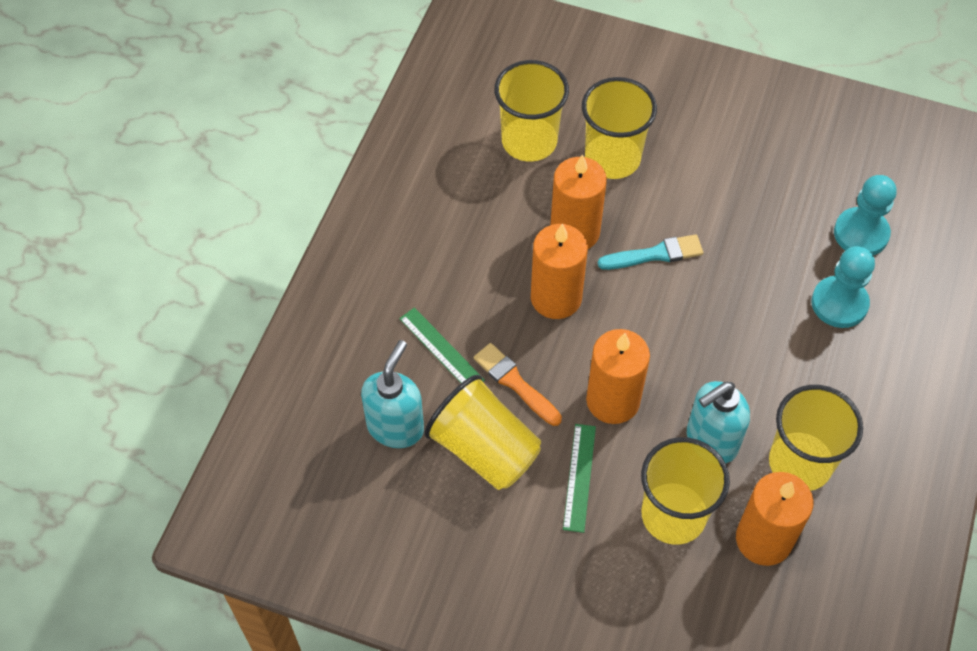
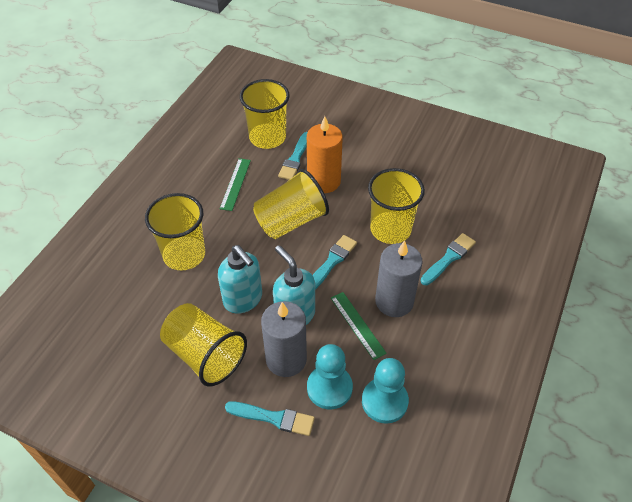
grey candle: 0 -> 2
orange brush: 1 -> 0
orange candle: 4 -> 1
turquoise brush: 1 -> 4

